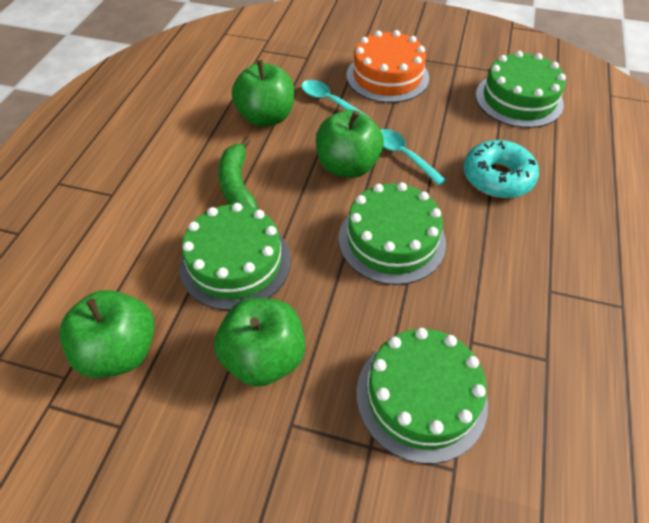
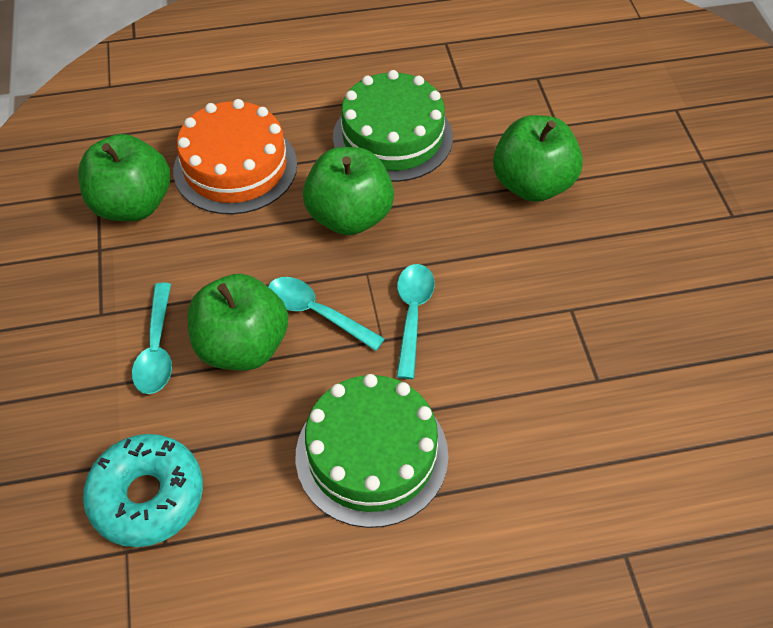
green banana: 1 -> 0
green cake: 4 -> 2
turquoise spoon: 2 -> 3

